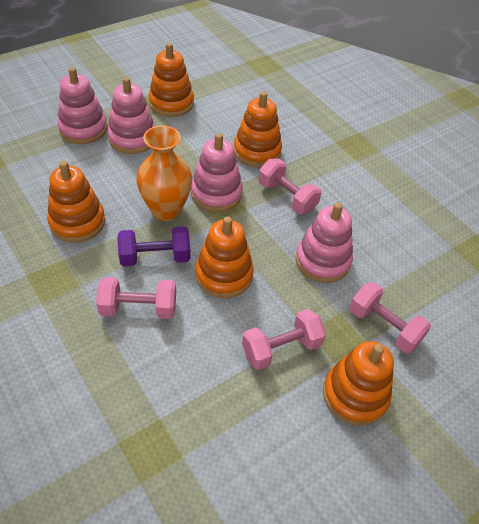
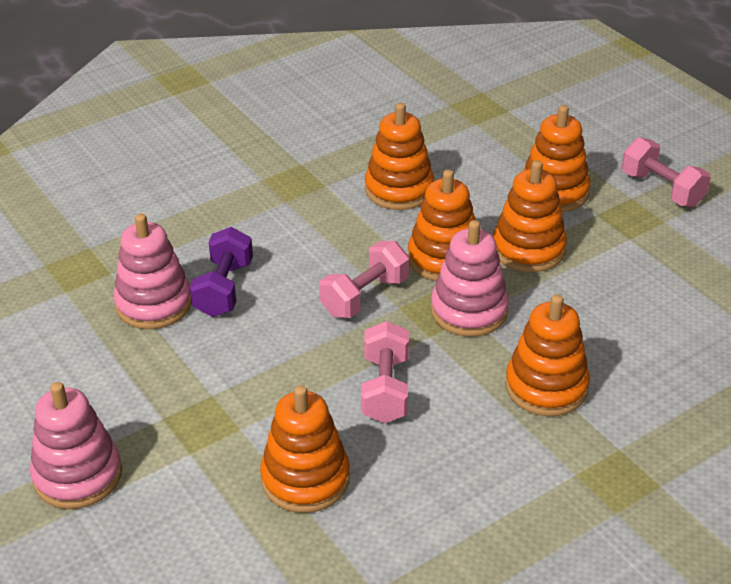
orange stacking toy: 5 -> 6
orange vase: 1 -> 0
pink dumbbell: 4 -> 3
pink stacking toy: 4 -> 3

